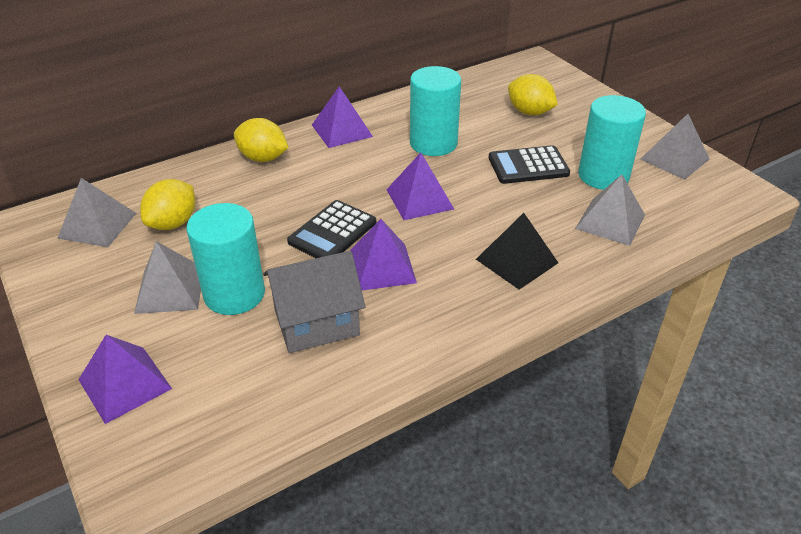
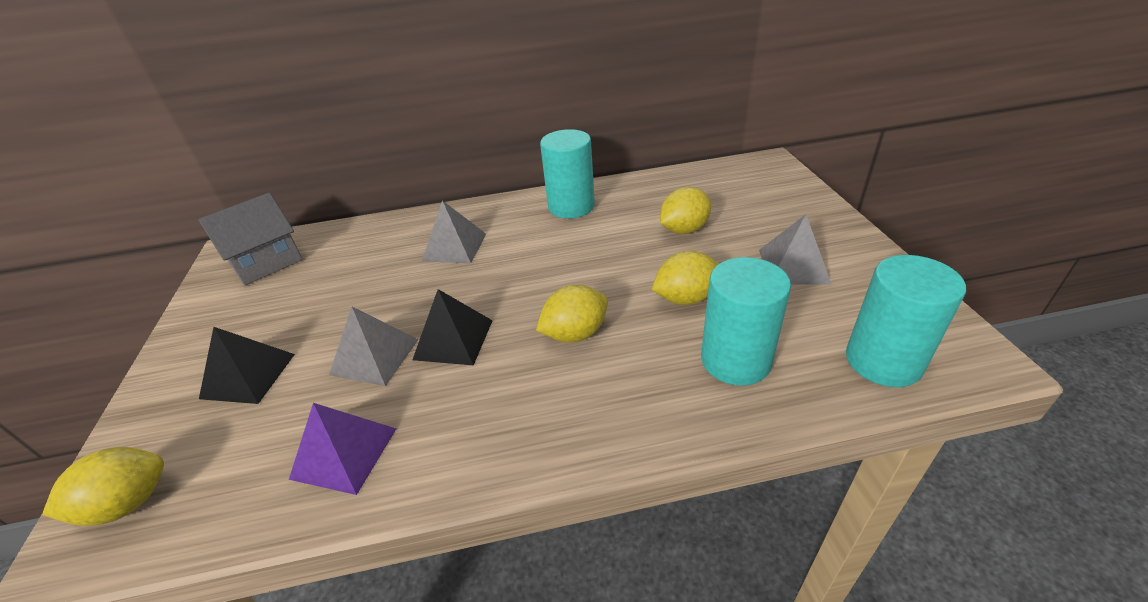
black calculator: 2 -> 0
black pyramid: 1 -> 2
grey pyramid: 4 -> 3
purple pyramid: 4 -> 1
yellow lemon: 3 -> 4

